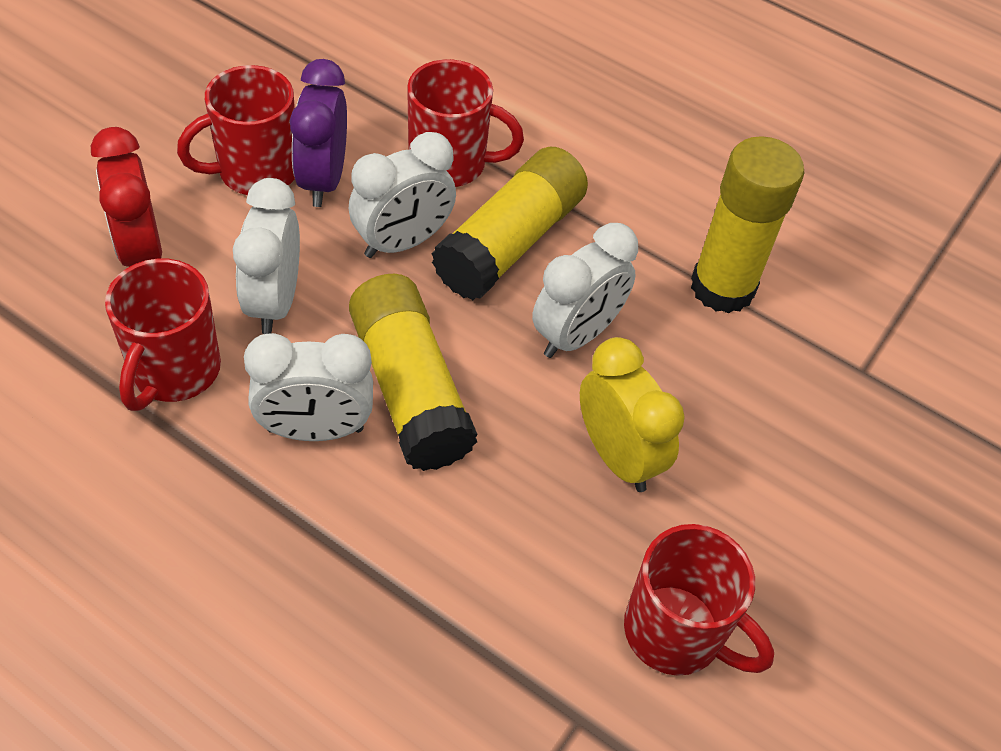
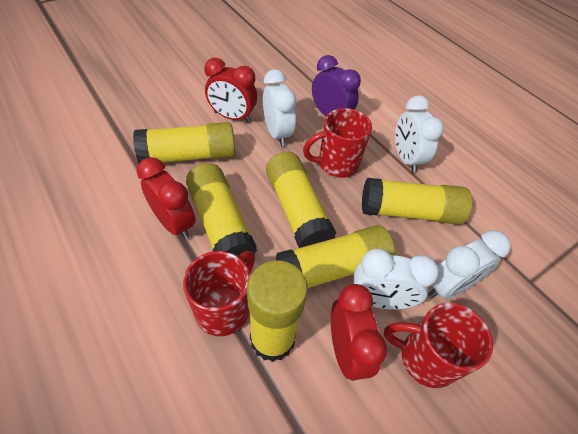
red clock: 1 -> 3
red mug: 4 -> 3
yellow clock: 1 -> 0
yellow glue stick: 3 -> 6

